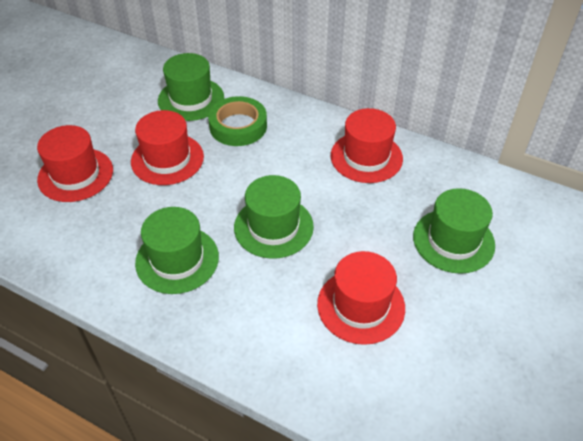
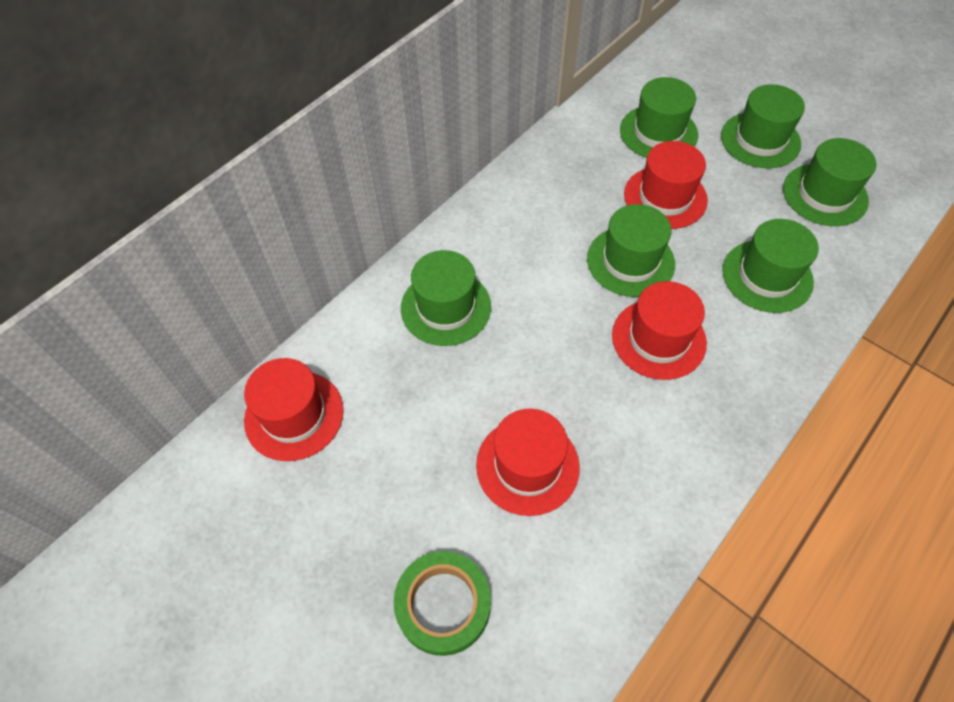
green hat: 4 -> 6

